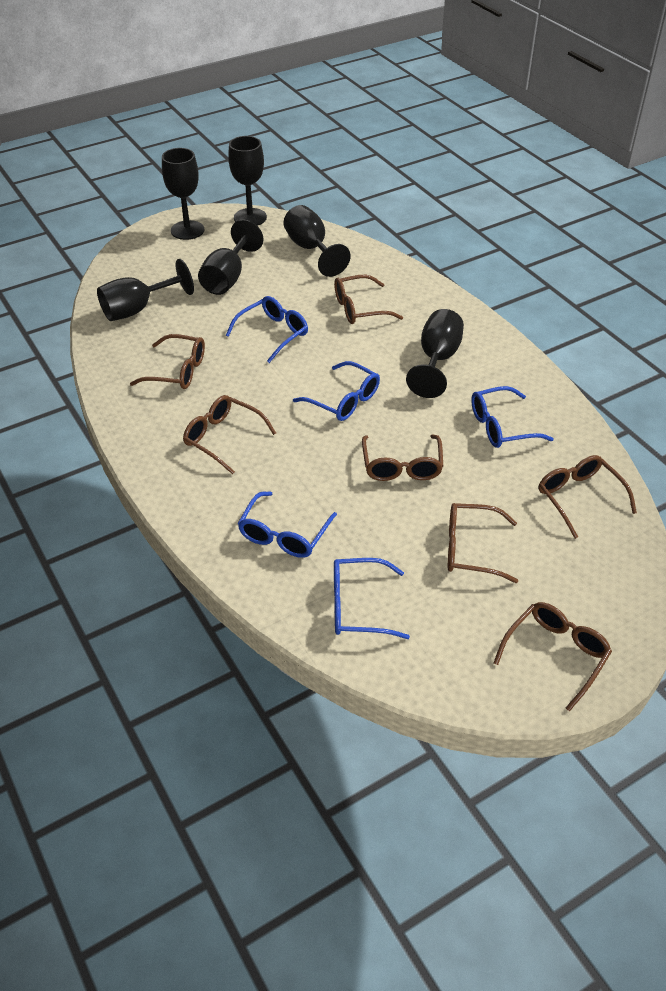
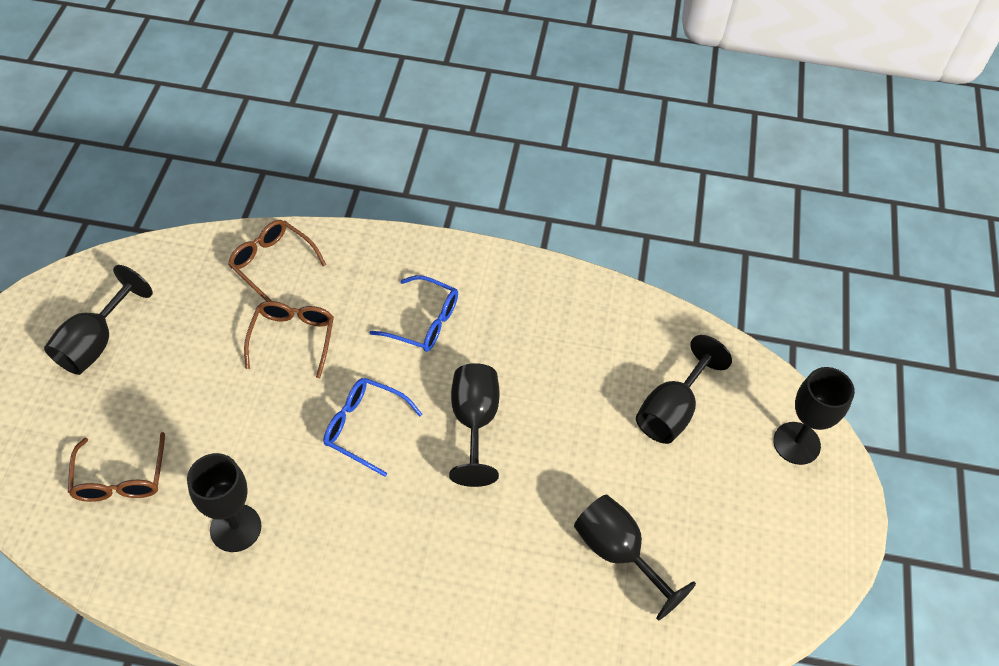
blue glasses: 5 -> 2
brown glasses: 7 -> 3

